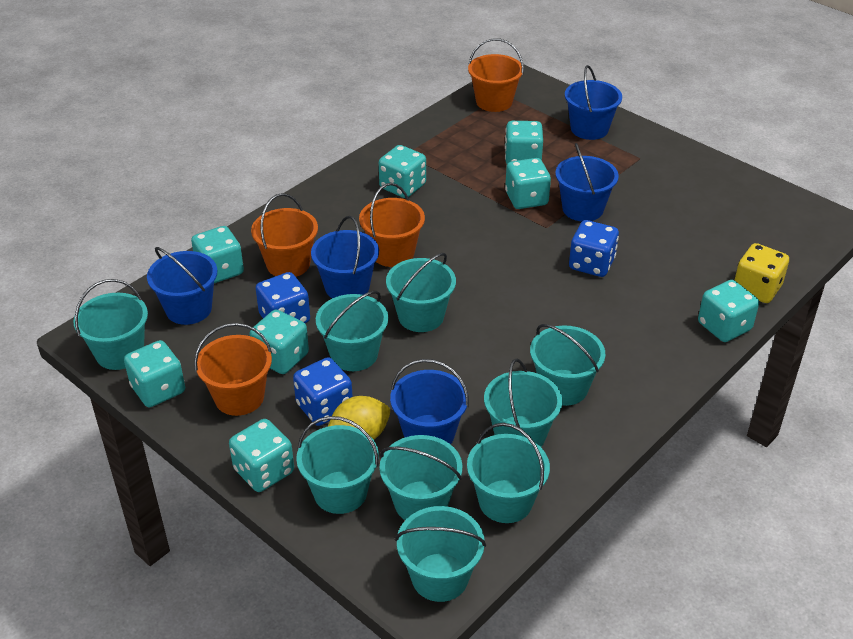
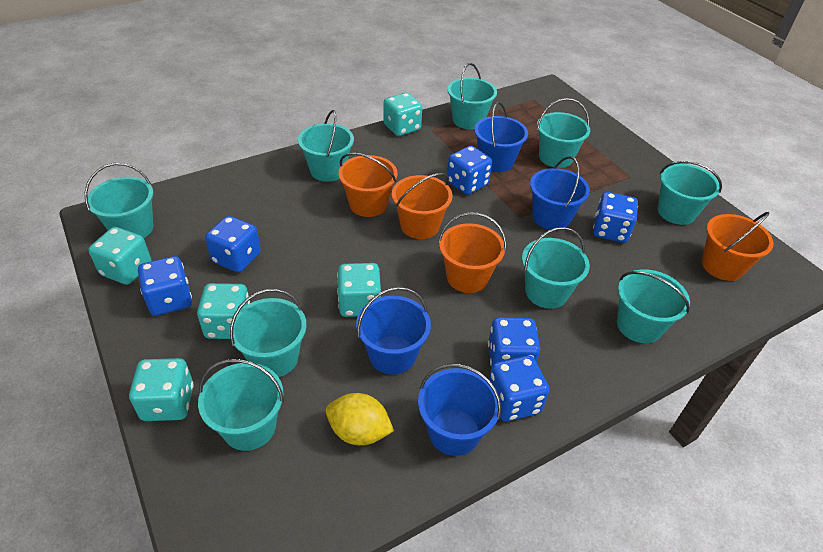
blue bucket: 5 -> 4
blue dice: 3 -> 6
turquoise dice: 8 -> 5
yellow dice: 1 -> 0

